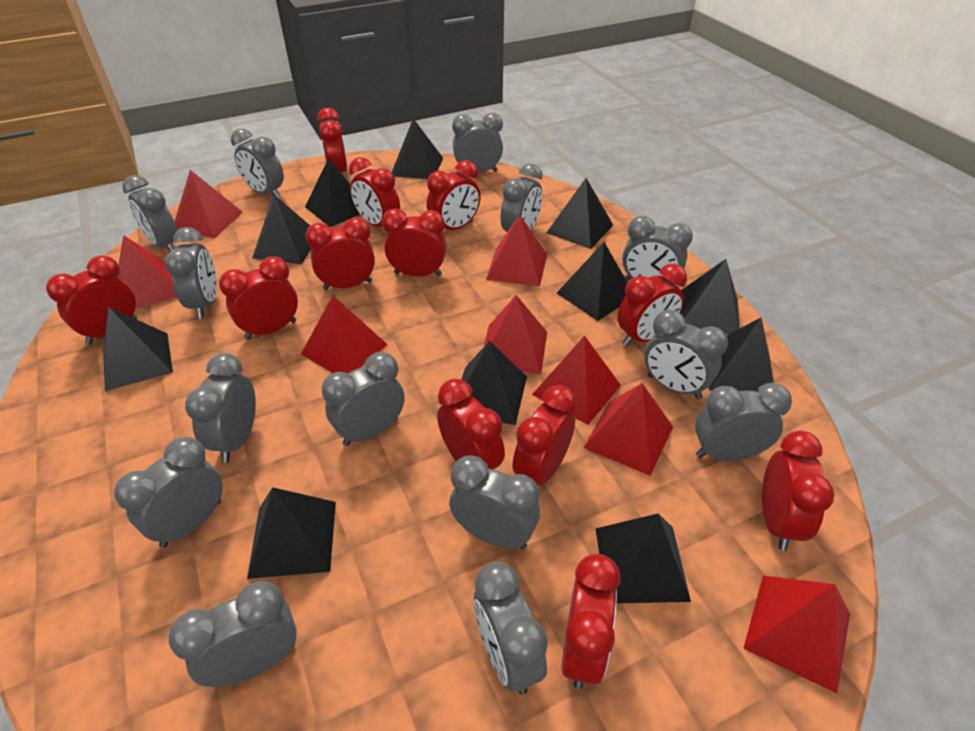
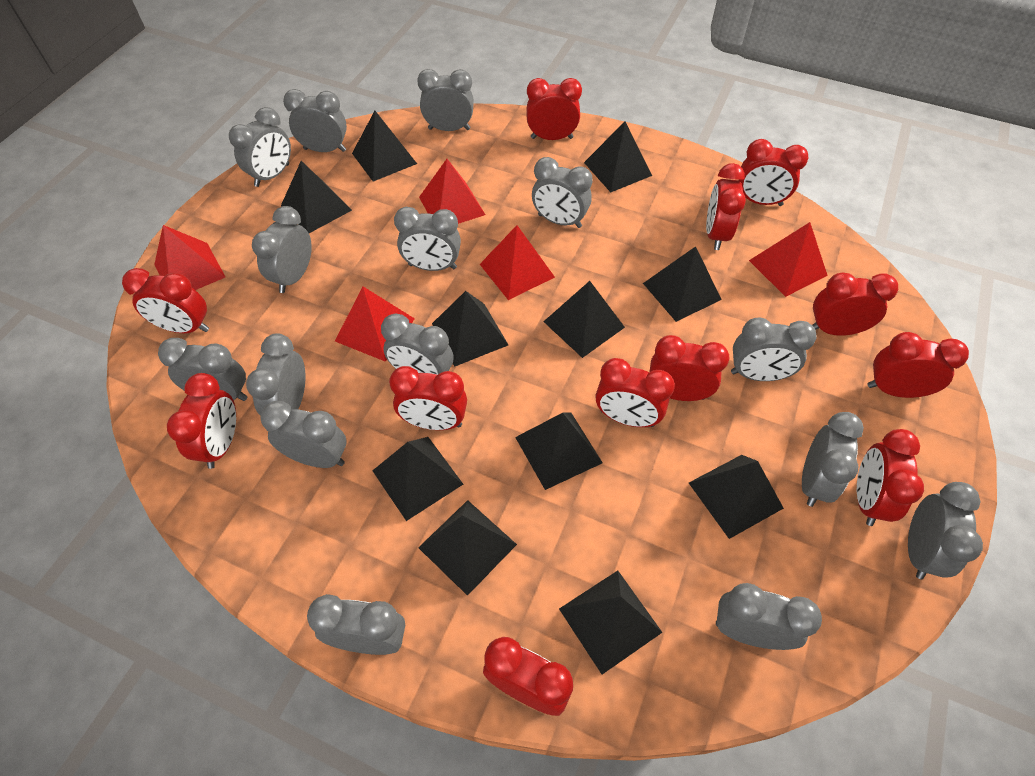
grey clock: 14 -> 15
red pyramid: 8 -> 5

